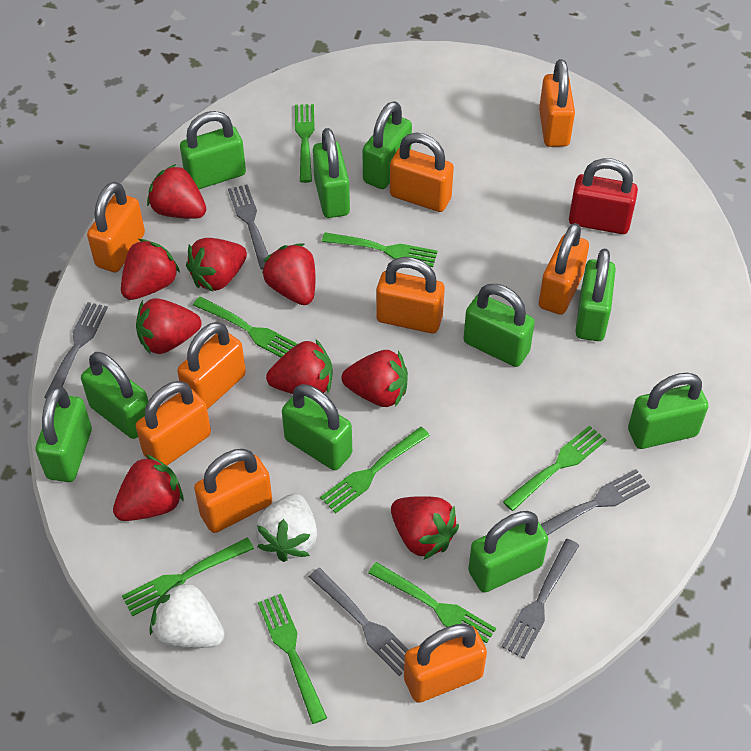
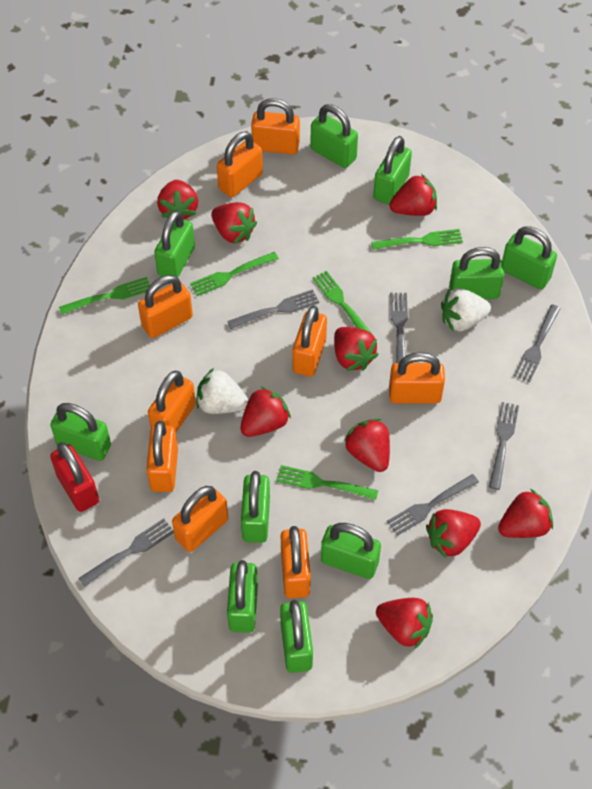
green fork: 8 -> 5
grey fork: 5 -> 6

